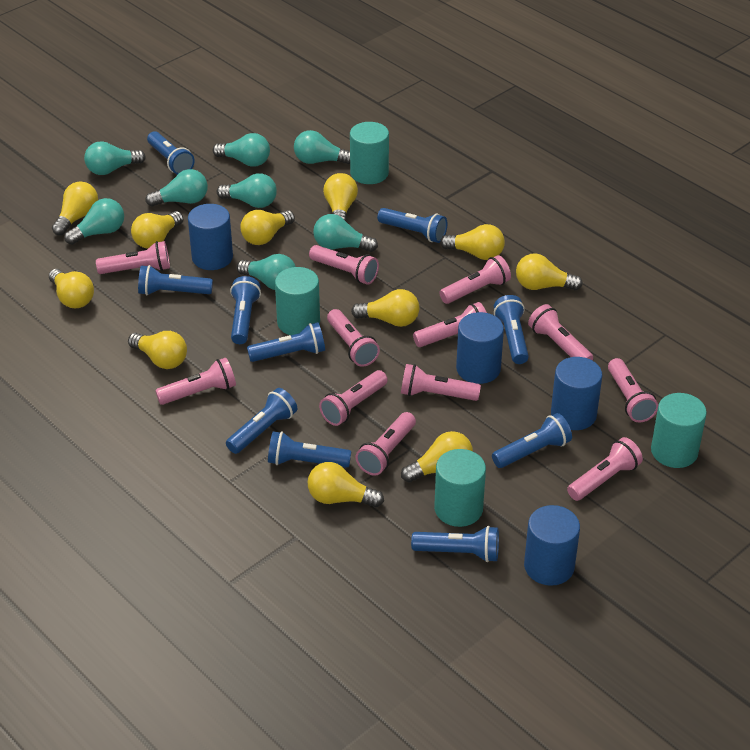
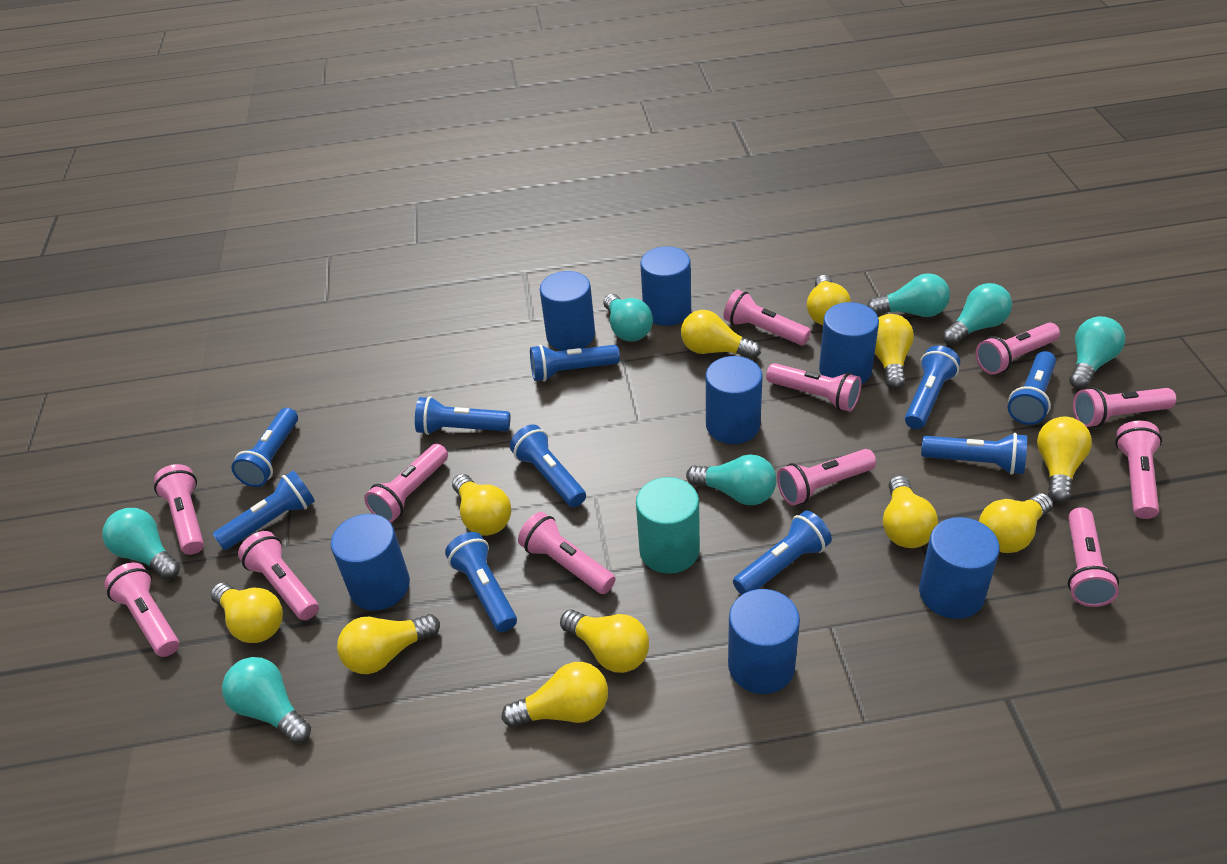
blue cylinder: 4 -> 7
turquoise cylinder: 4 -> 1
turquoise light bulb: 8 -> 7

